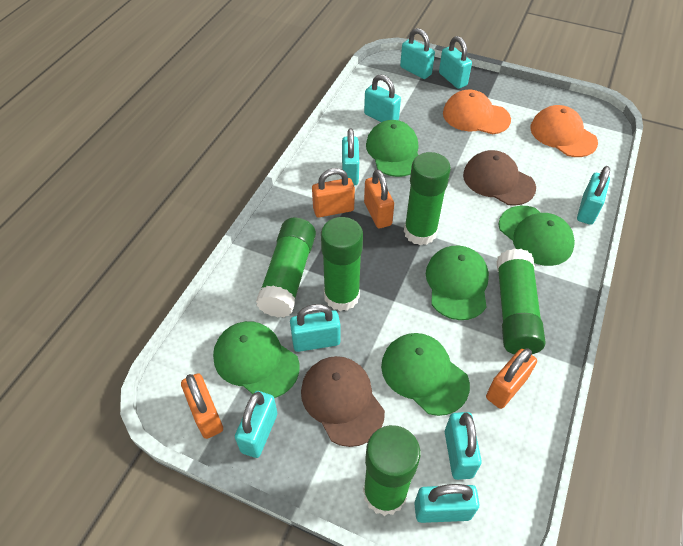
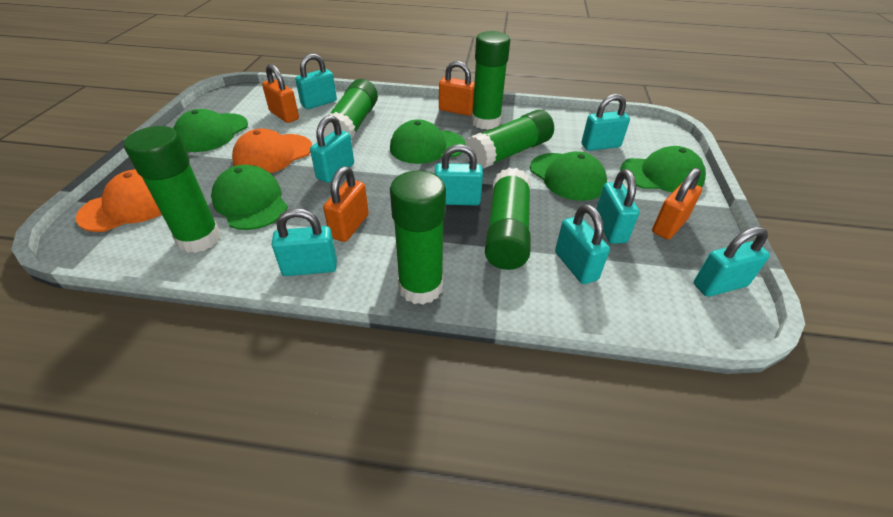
brown cap: 2 -> 0
green glue stick: 5 -> 6
turquoise padlock: 9 -> 8

